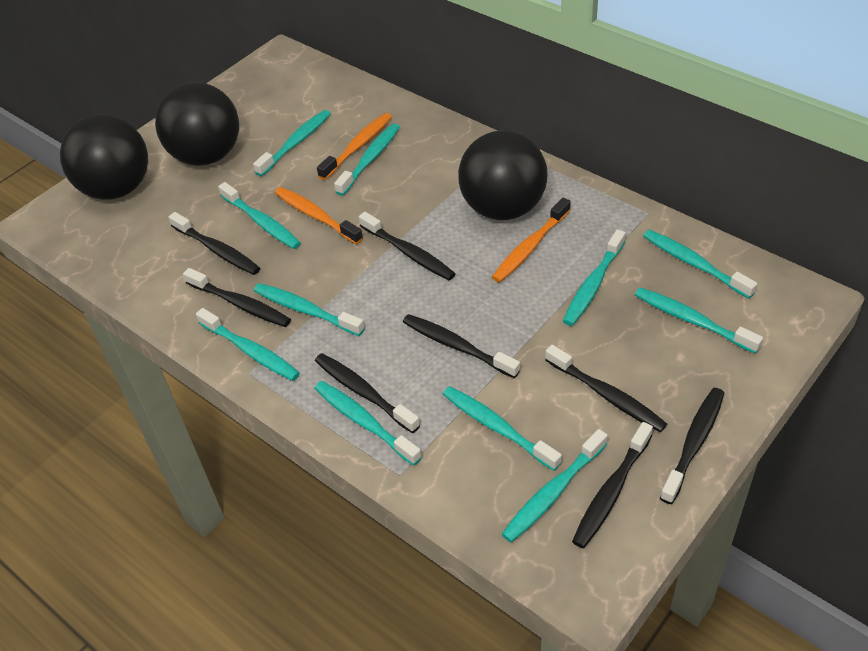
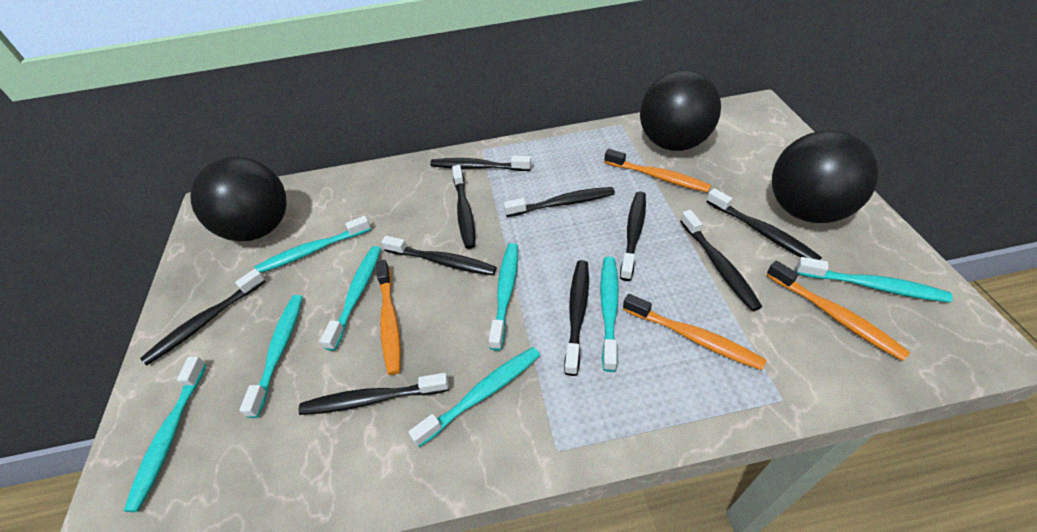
black toothbrush: 8 -> 10
orange toothbrush: 3 -> 4
turquoise toothbrush: 11 -> 8

